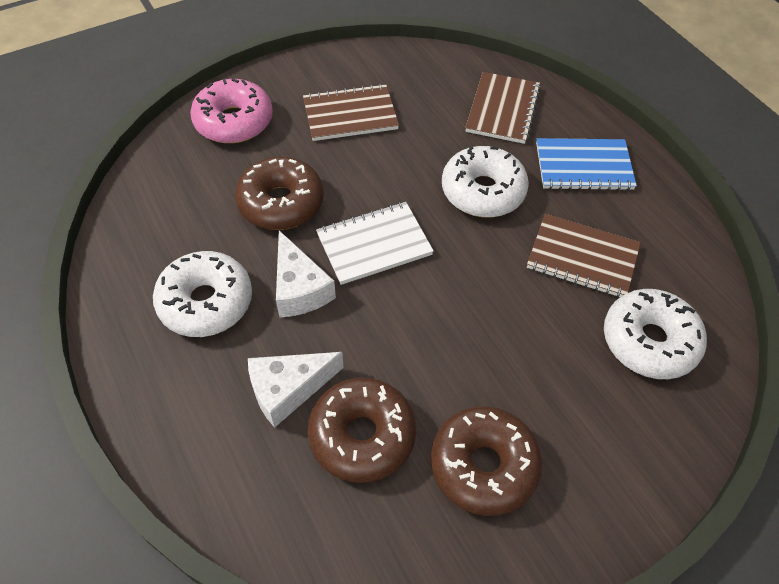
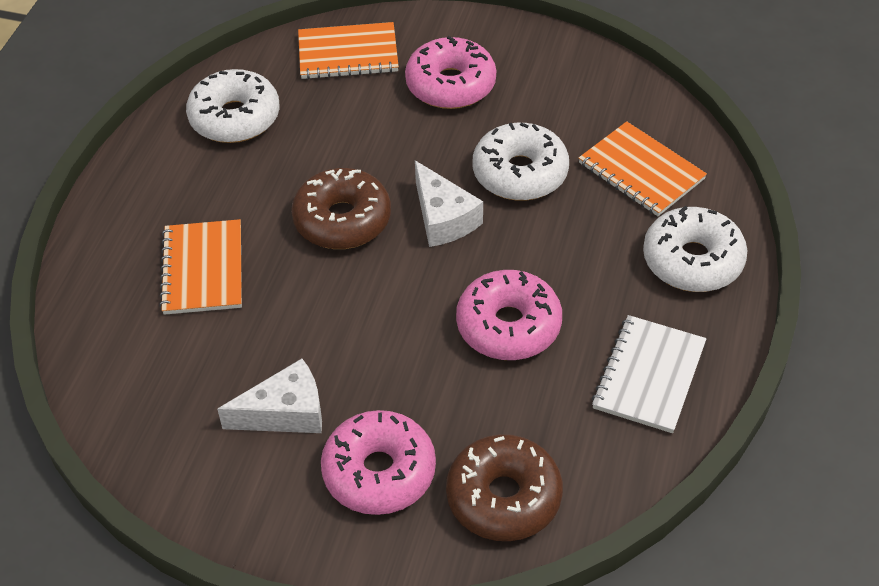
blue notebook: 1 -> 0
brown donut: 3 -> 2
brown notebook: 3 -> 0
orange notebook: 0 -> 3
pink donut: 1 -> 3

